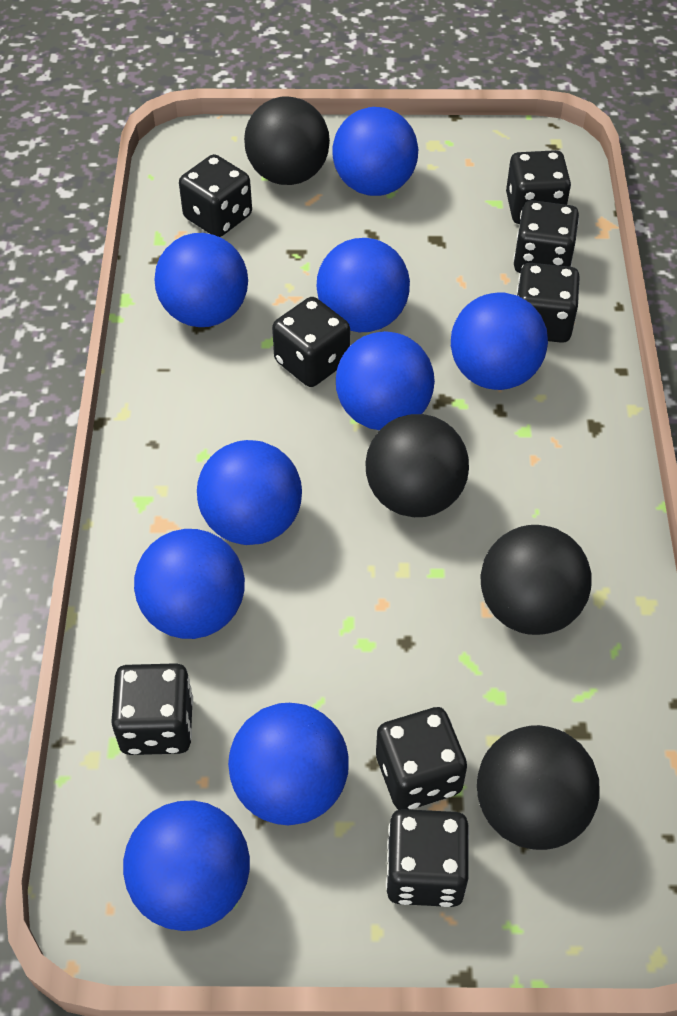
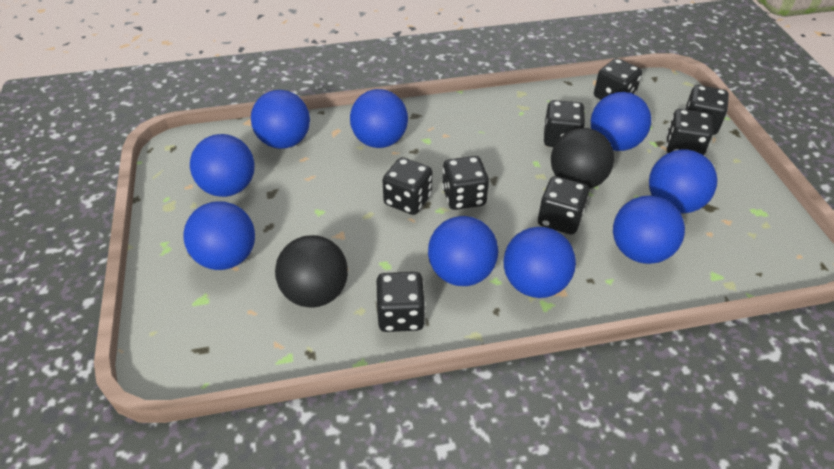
black ball: 4 -> 2

